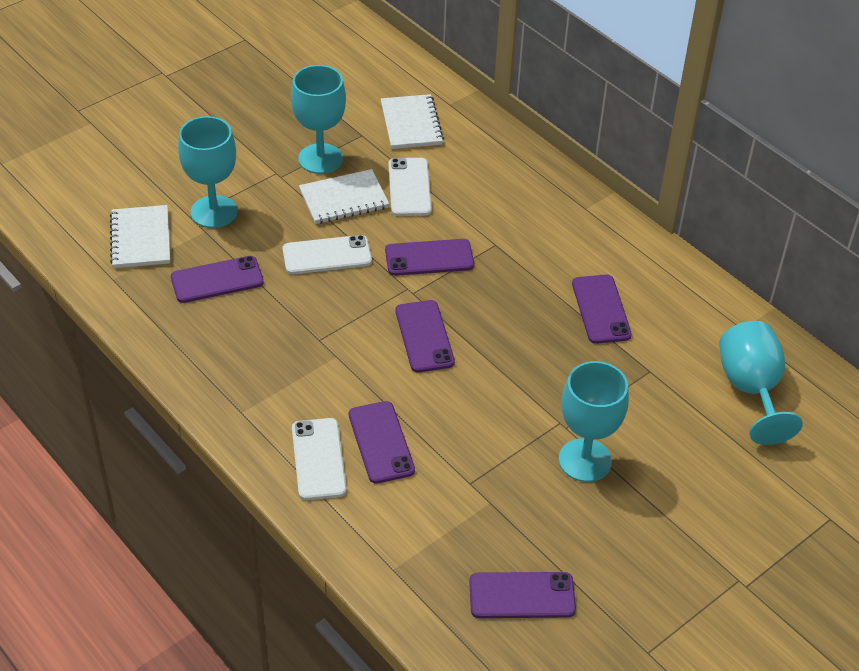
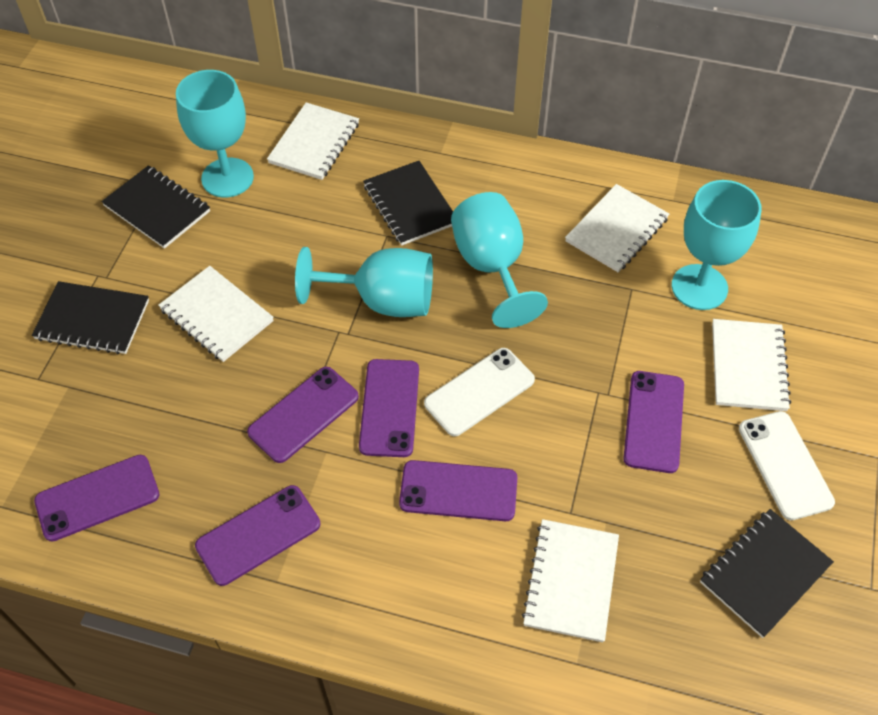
black notebook: 0 -> 4
white notebook: 3 -> 5
white phone: 3 -> 2

